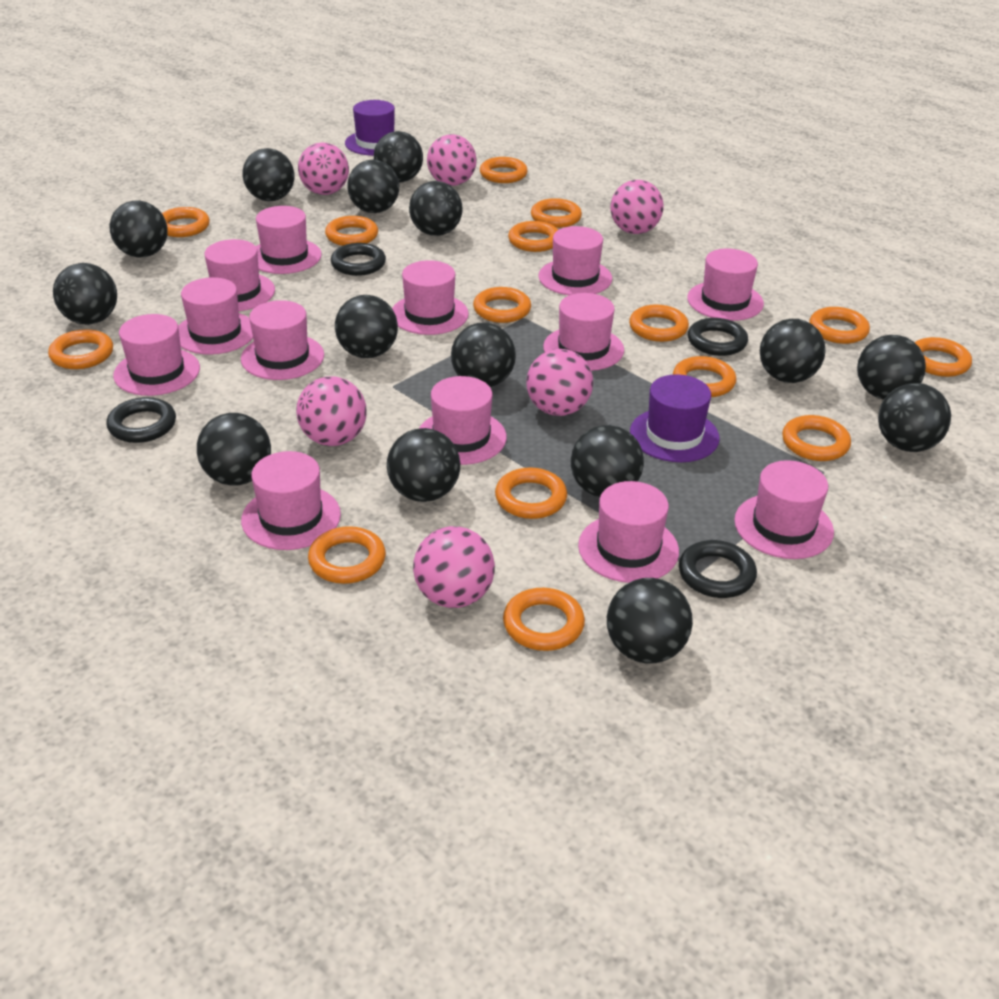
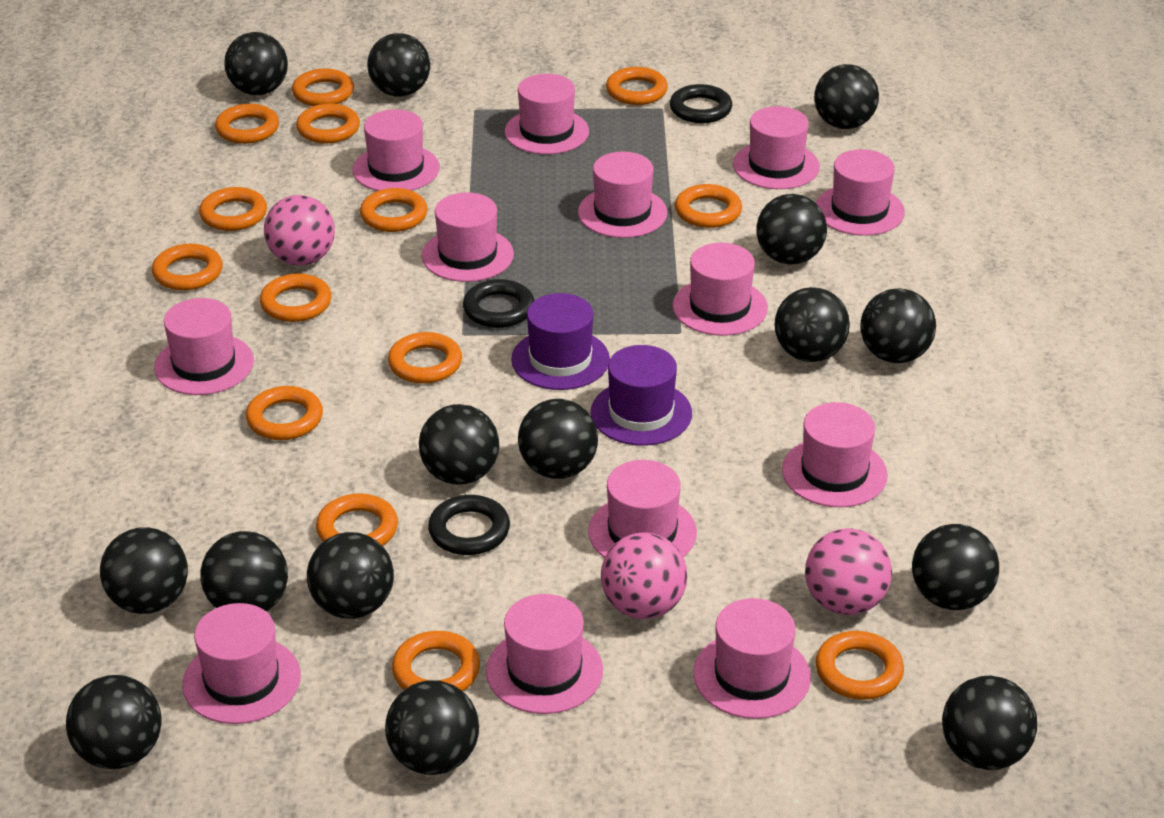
black ring: 4 -> 3
orange ring: 15 -> 14
pink ball: 6 -> 3

